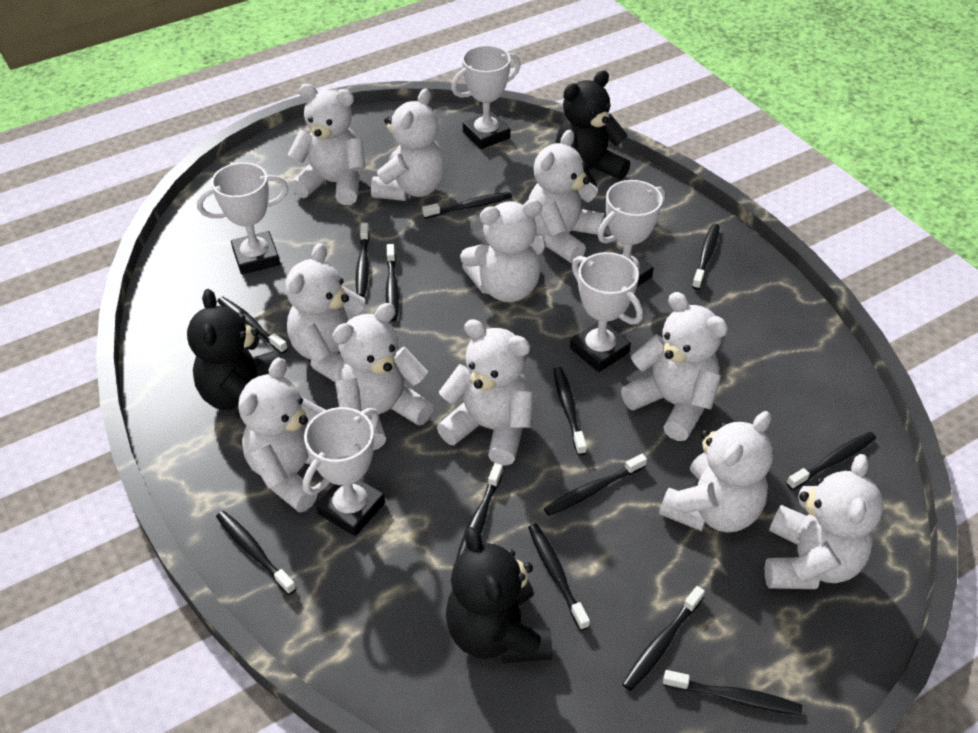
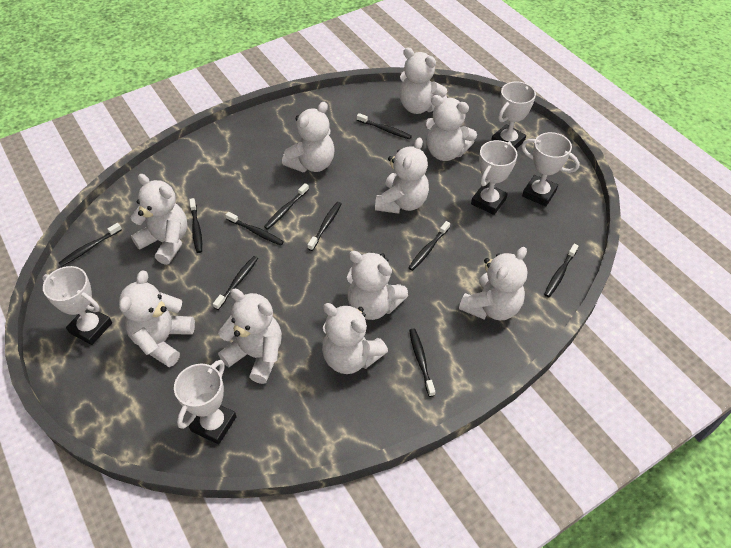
black teddy bear: 3 -> 0
black toothbrush: 13 -> 10
white teddy bear: 11 -> 10

